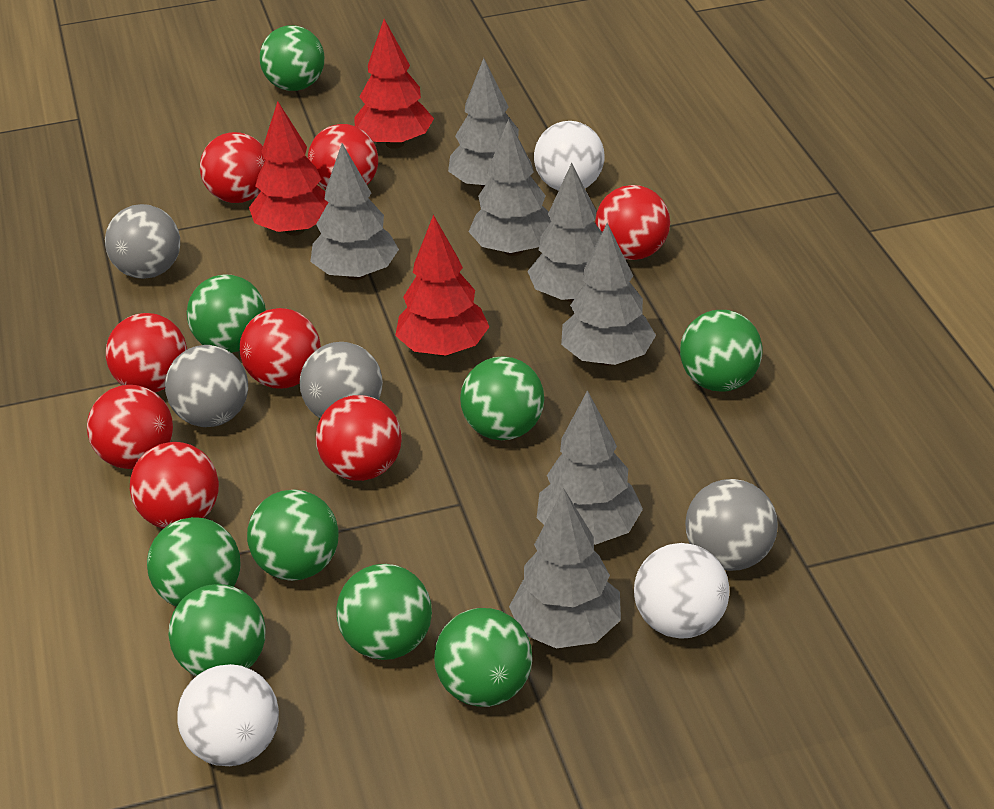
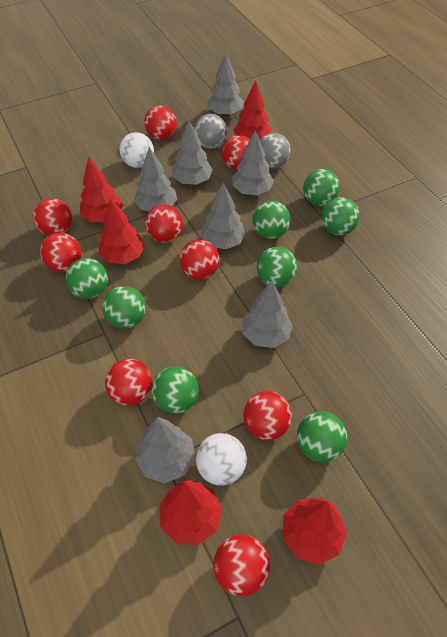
green ball: 9 -> 8
grey ball: 4 -> 2
red ball: 8 -> 9
red tree: 3 -> 5
white ball: 3 -> 2

